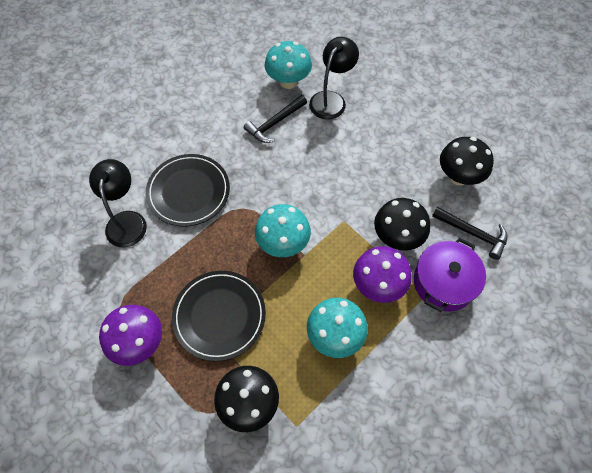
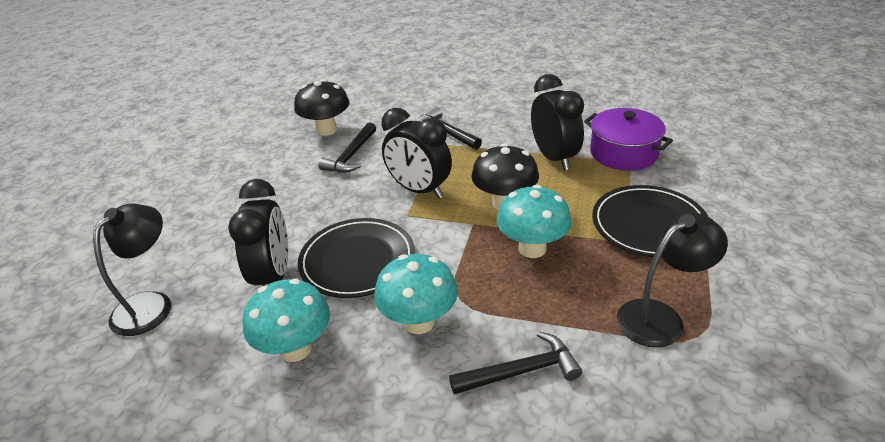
black clock: 0 -> 3
black hammer: 2 -> 3
black mushroom: 3 -> 2
purple mushroom: 2 -> 0

